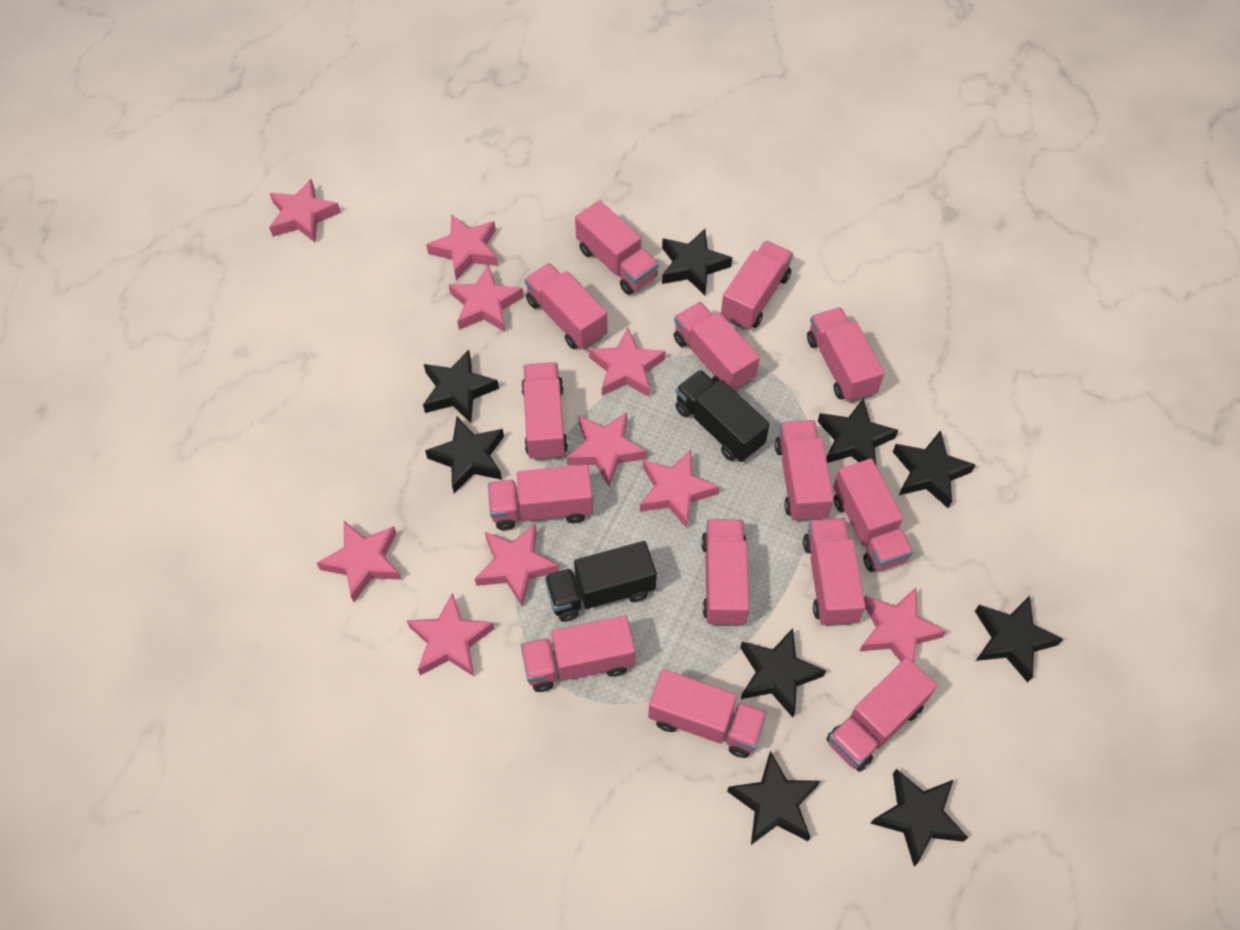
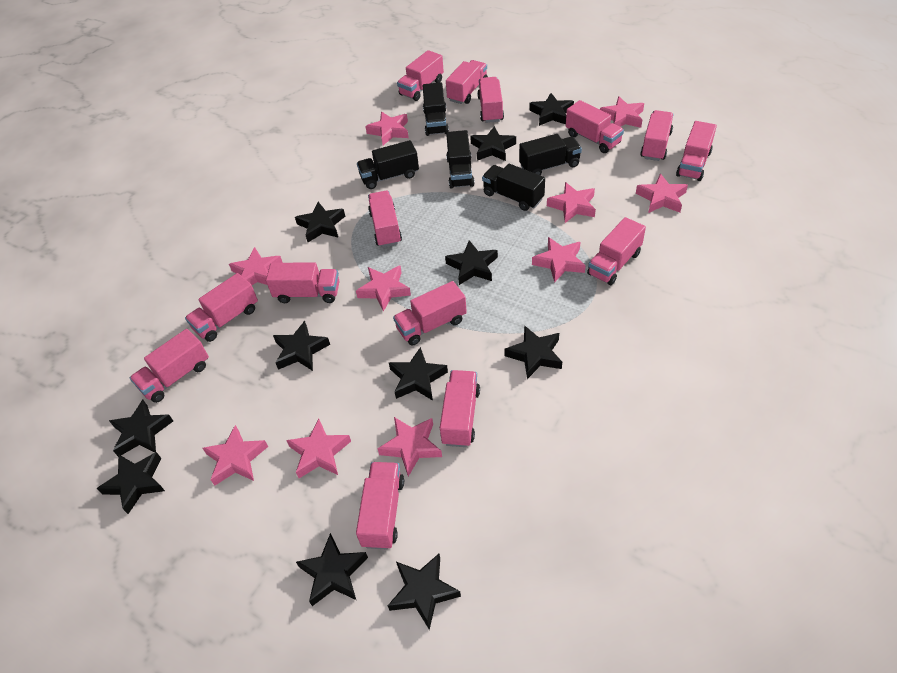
black star: 9 -> 11
black truck: 2 -> 5

